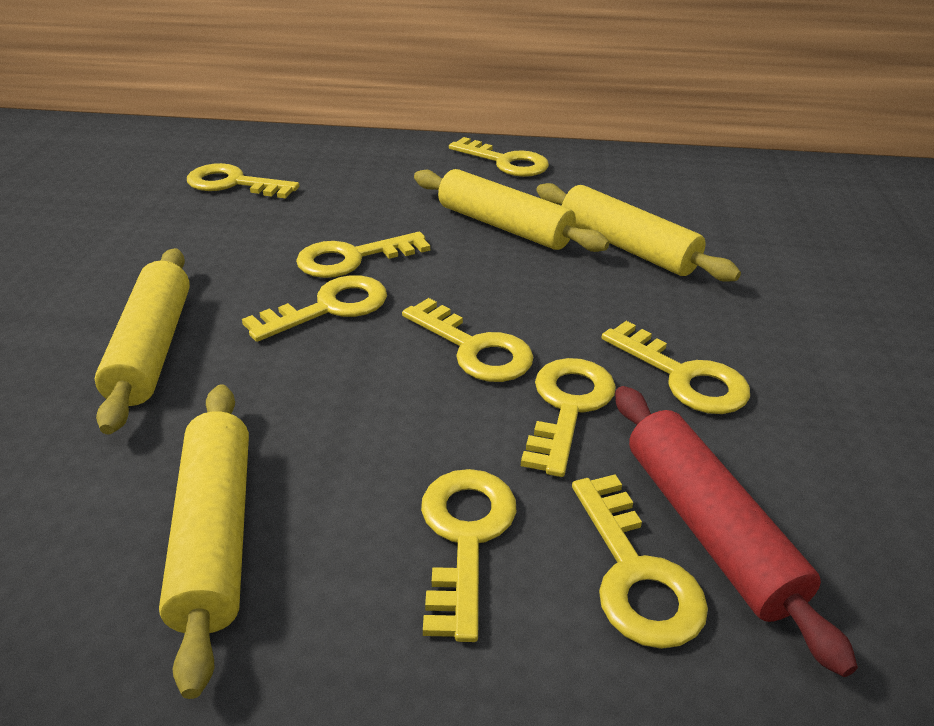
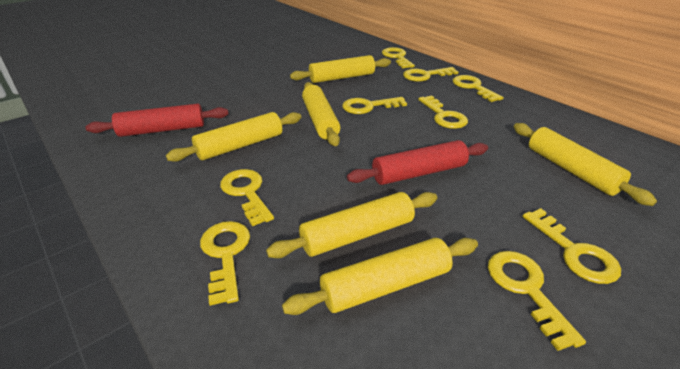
red rolling pin: 1 -> 2
yellow rolling pin: 4 -> 6

